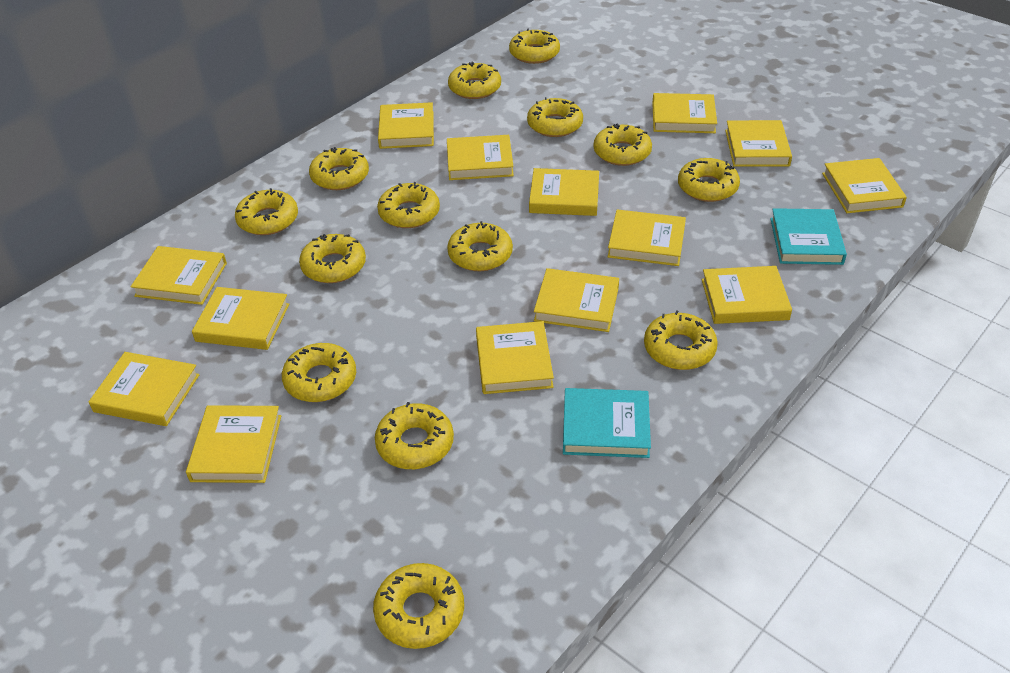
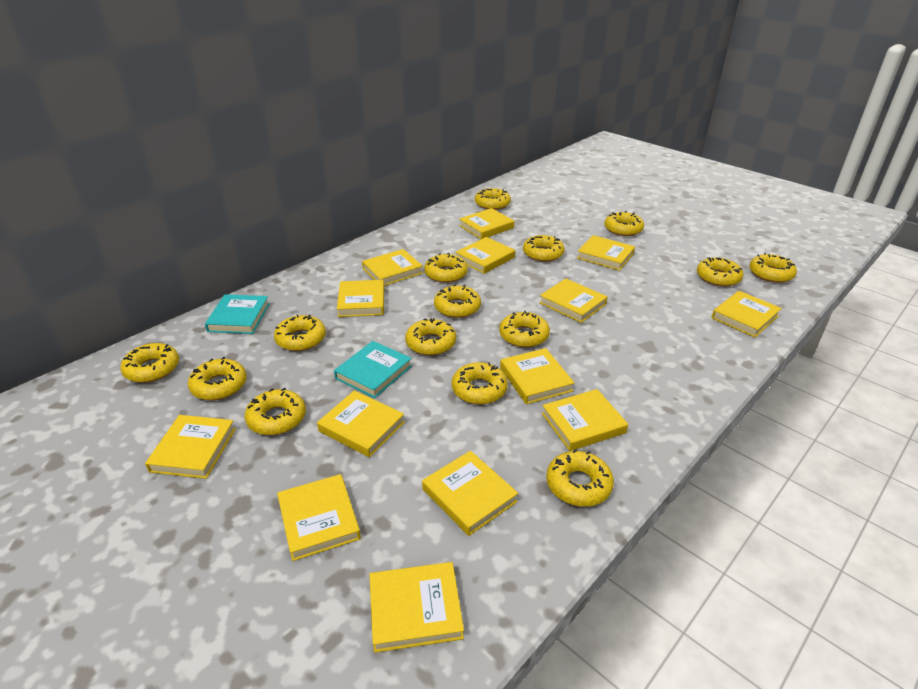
yellow donut: 14 -> 15

